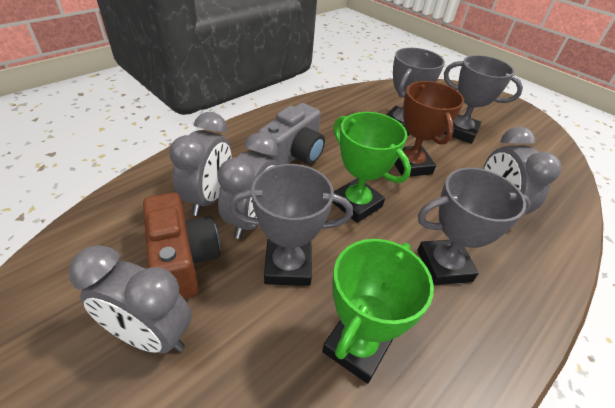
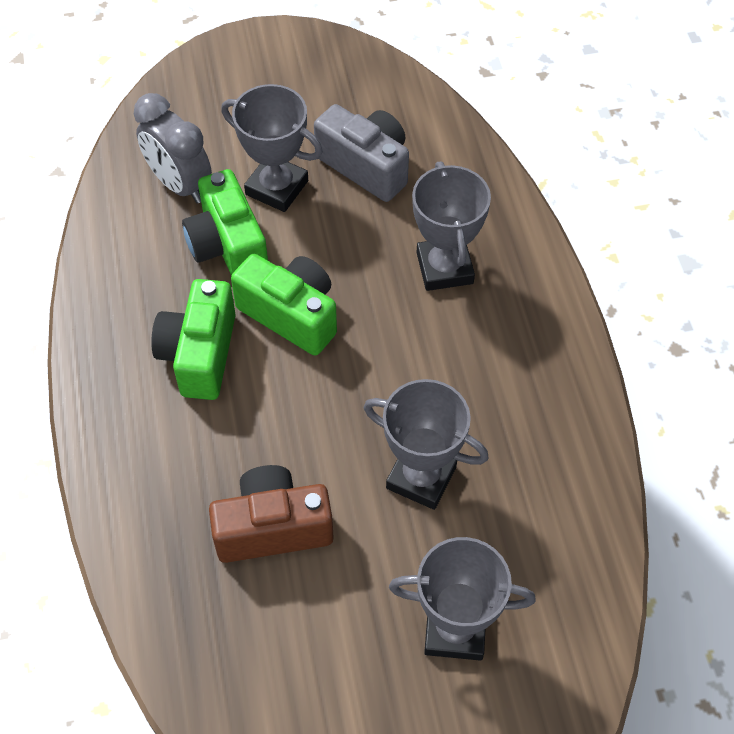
brown trophy: 1 -> 0
green camera: 0 -> 3
green trophy: 2 -> 0
grey clock: 4 -> 1

